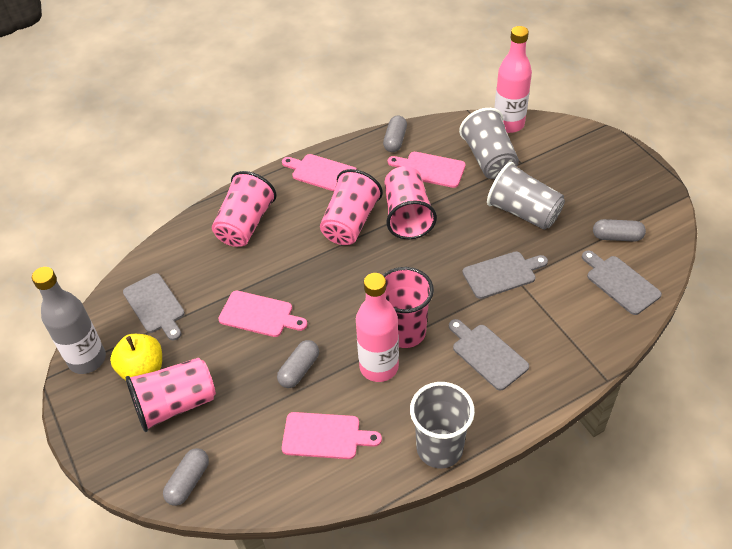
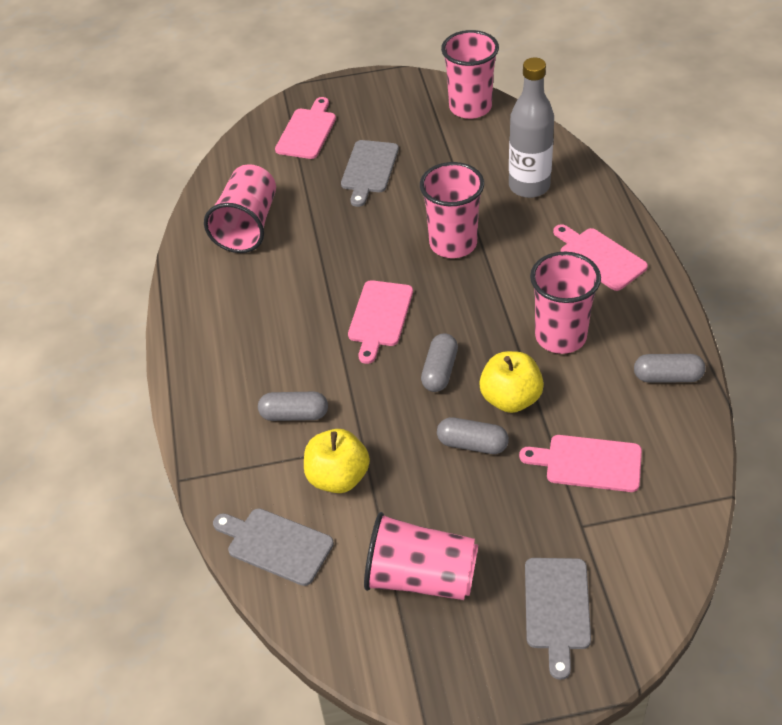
grey cup: 3 -> 0
grey cutting board: 4 -> 3
pink bottle: 2 -> 0
yellow apple: 1 -> 2

